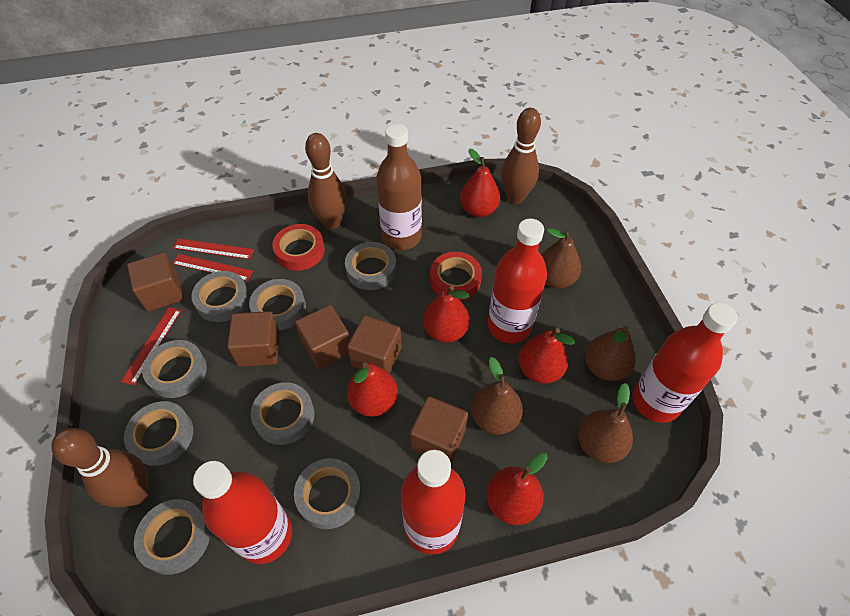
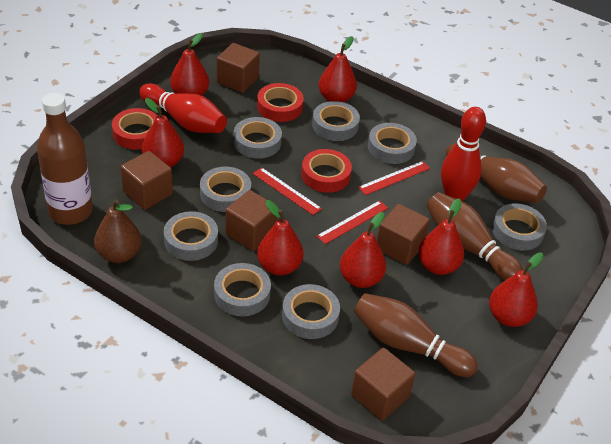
brown pear: 4 -> 1
red bottle: 4 -> 0
red bowling pin: 0 -> 2
red pear: 5 -> 7
red tape: 2 -> 3

